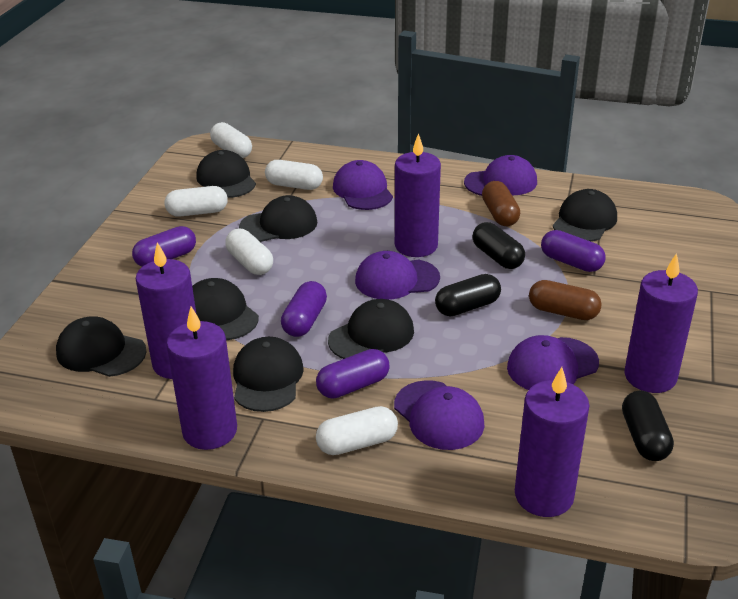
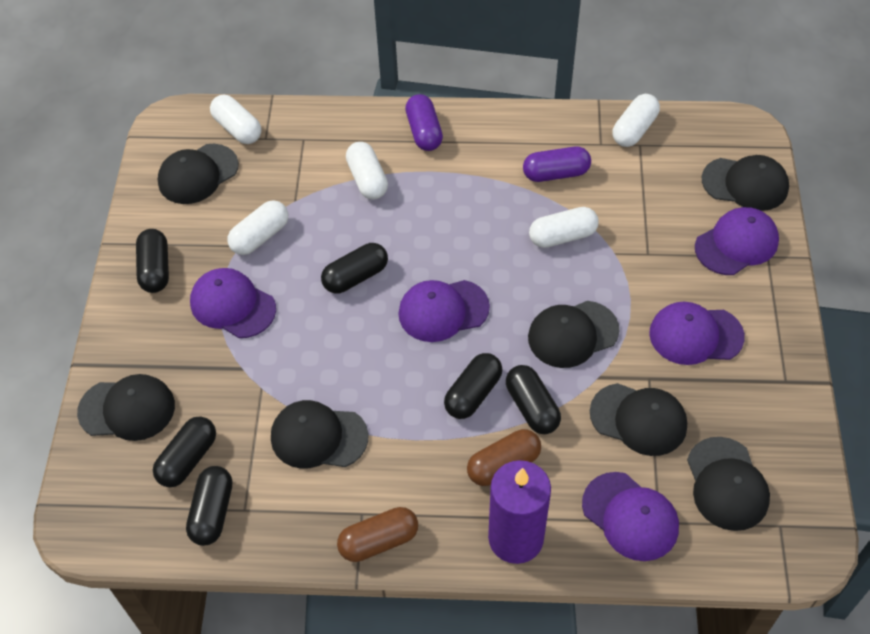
black capsule: 3 -> 6
purple candle: 5 -> 1
purple capsule: 4 -> 2

